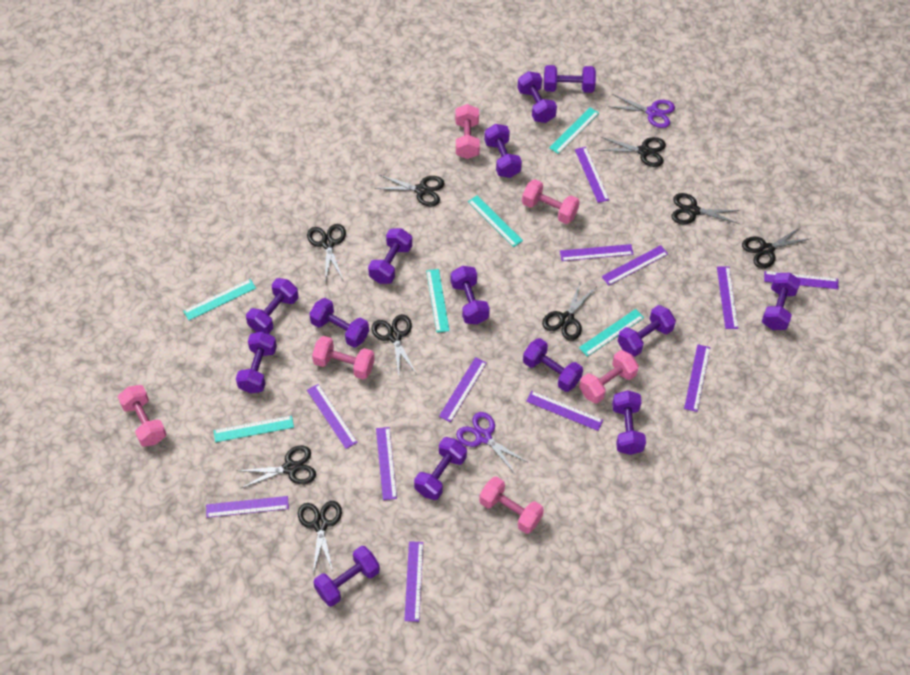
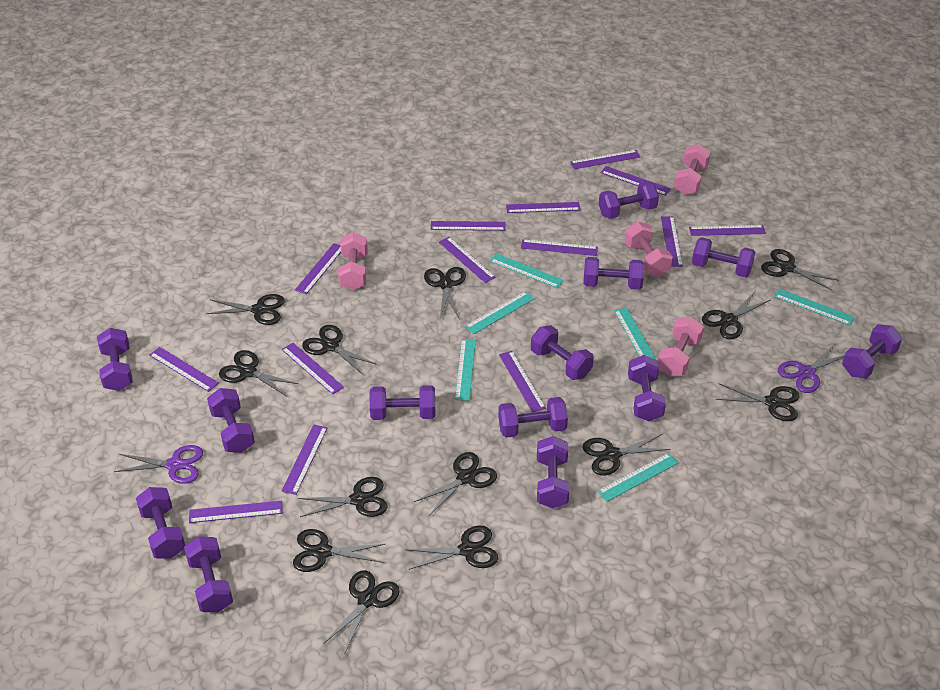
black scissors: 9 -> 13
pink dumbbell: 6 -> 4
purple dumbbell: 14 -> 13
purple ruler: 12 -> 14

